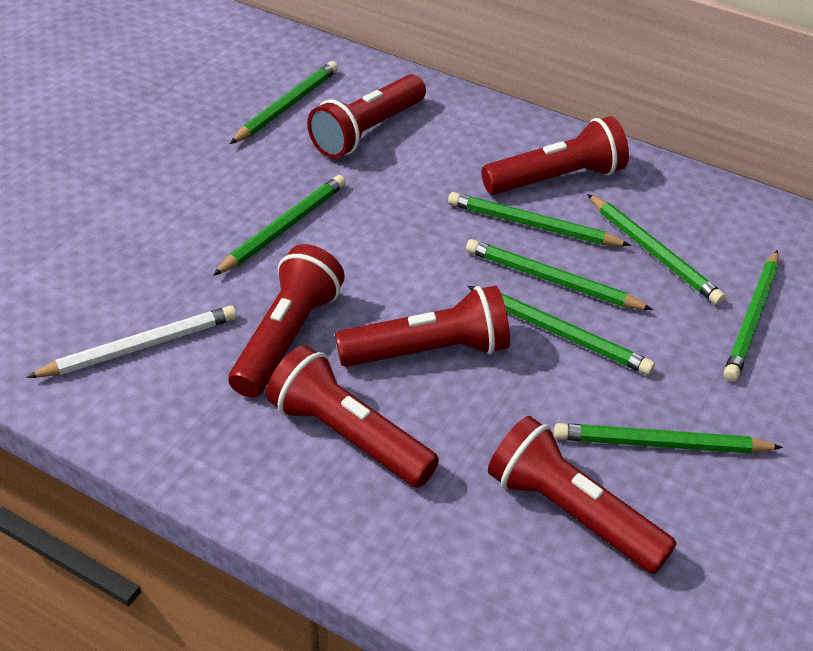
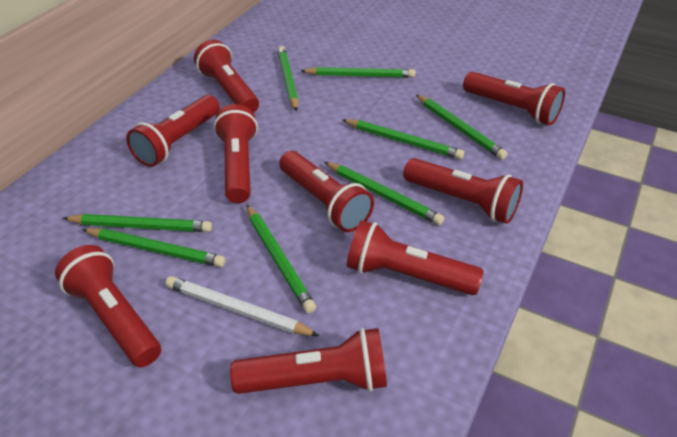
red flashlight: 6 -> 9

